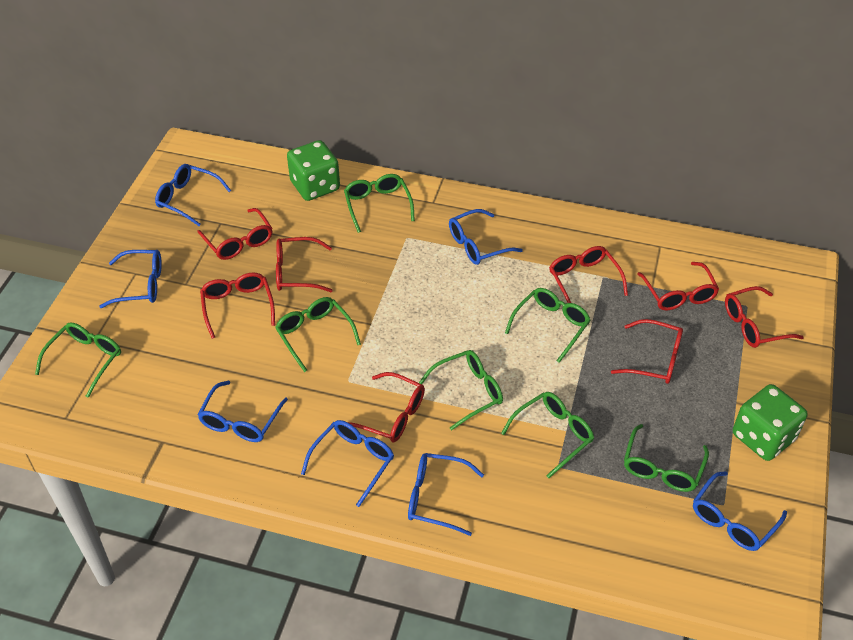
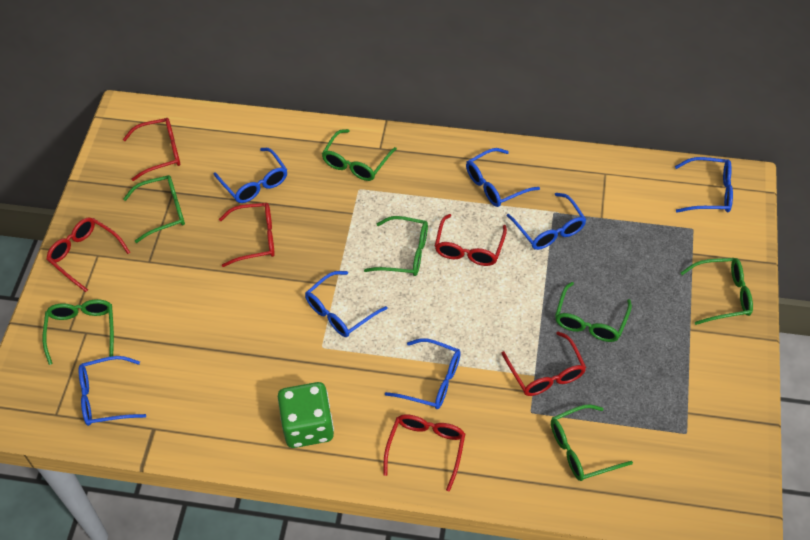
green dice: 2 -> 1
red glasses: 8 -> 6

